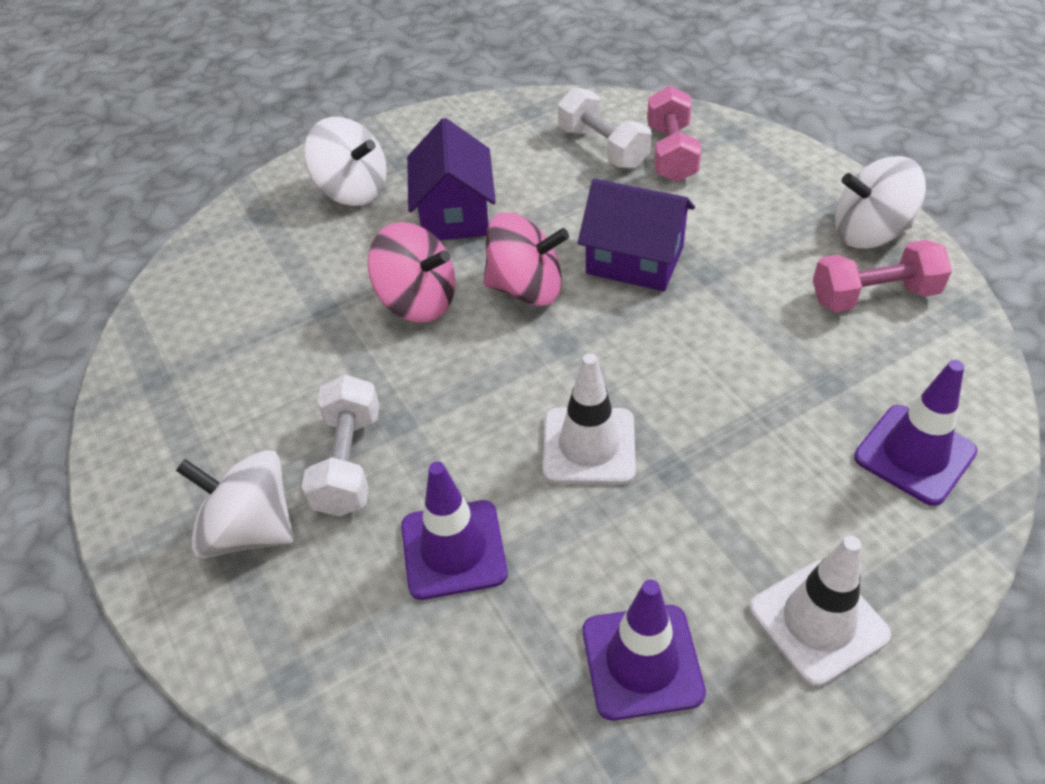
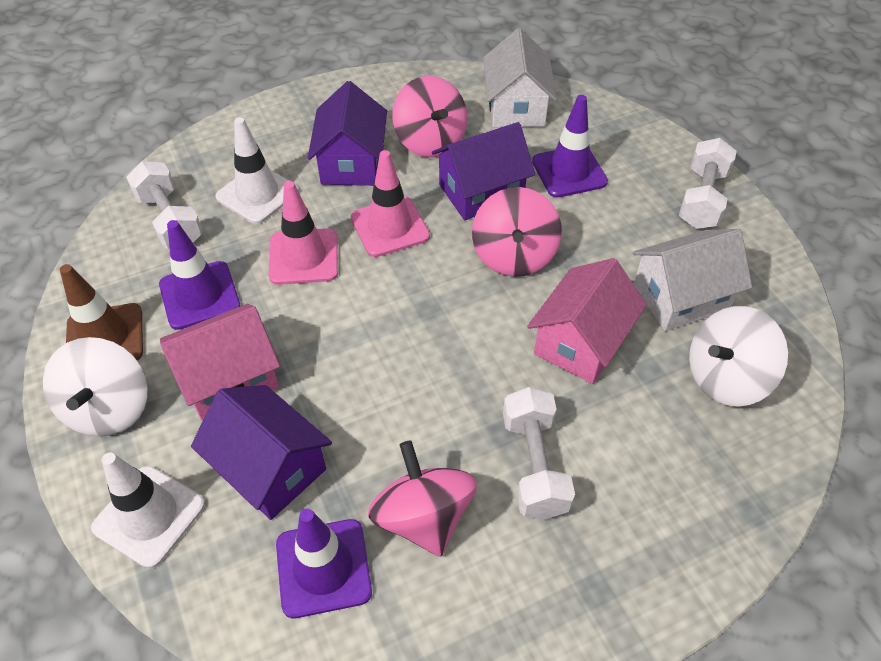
brown traffic cone: 0 -> 1
pink dumbbell: 2 -> 0
pink house: 0 -> 2
pink spinning top: 2 -> 3
pink traffic cone: 0 -> 2
purple house: 2 -> 3
white dumbbell: 2 -> 3
white house: 0 -> 2
white spinning top: 3 -> 2

